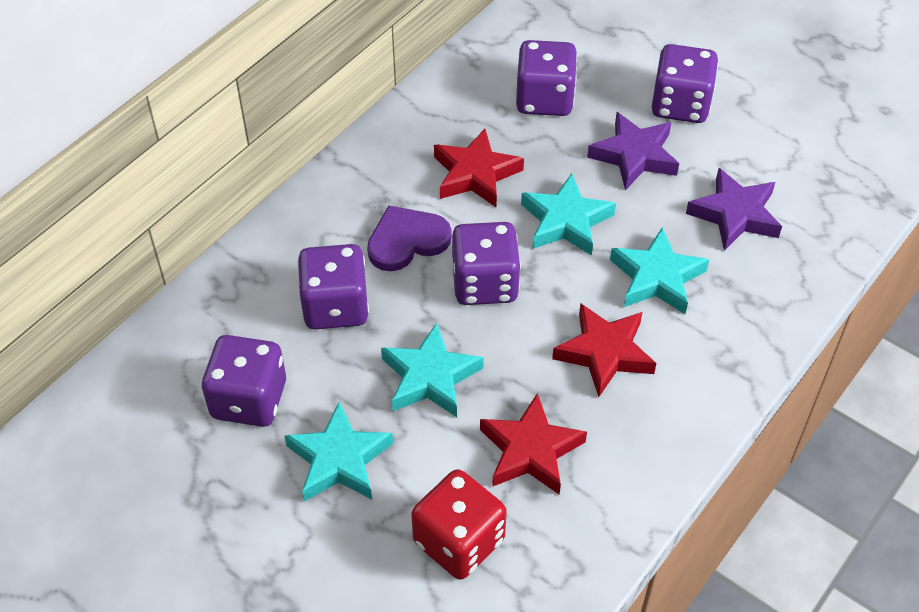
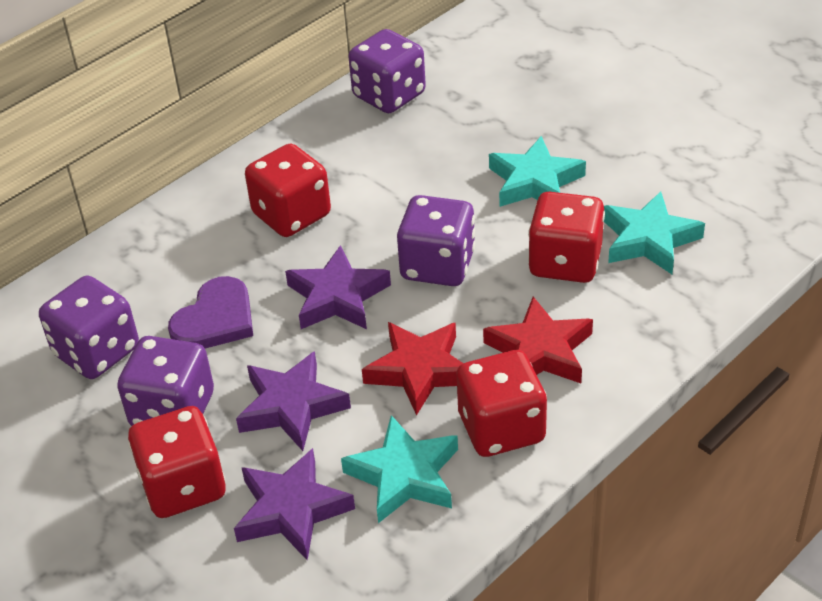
purple dice: 5 -> 4
purple star: 2 -> 3
red dice: 1 -> 4
red star: 3 -> 2
turquoise star: 4 -> 3

